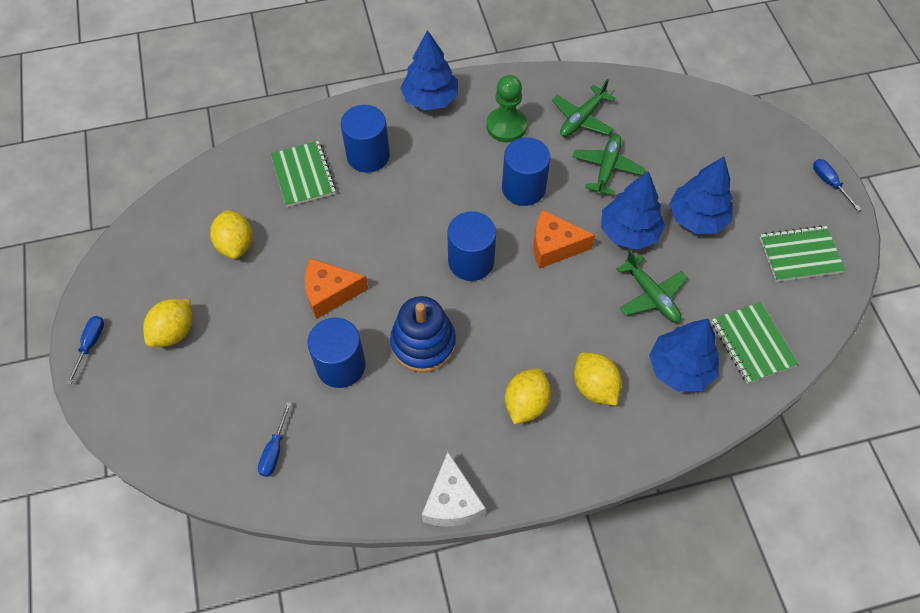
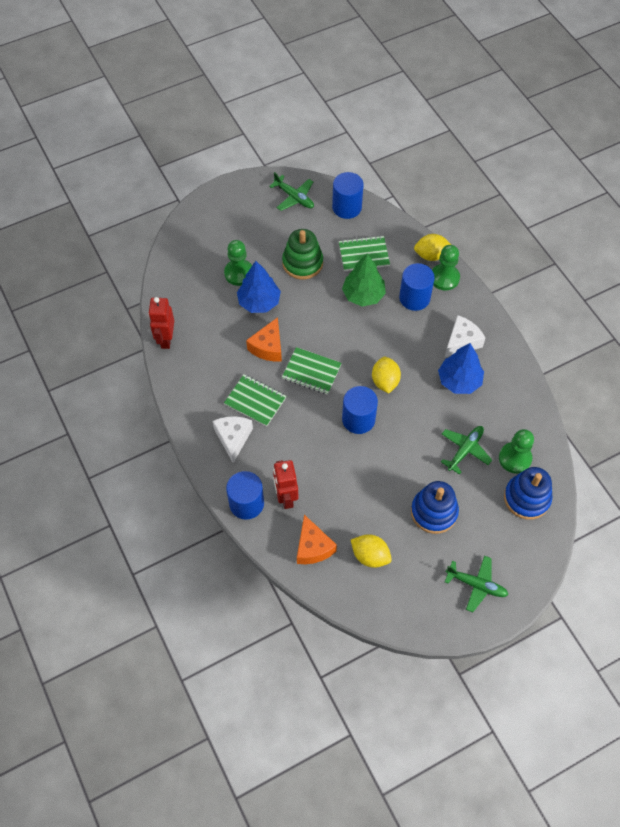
blue screwdriver: 3 -> 0
blue stacking toy: 1 -> 2
blue tree: 4 -> 2
green pawn: 1 -> 3
green stacking toy: 0 -> 1
green tree: 0 -> 1
red robot: 0 -> 2
white cheese: 1 -> 2
yellow lemon: 4 -> 3

